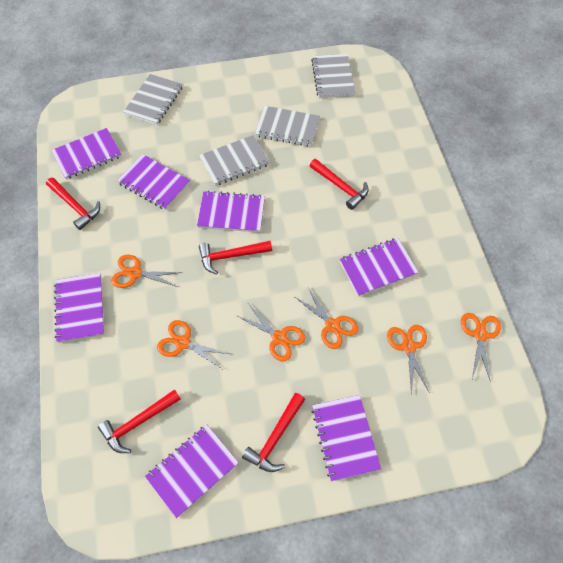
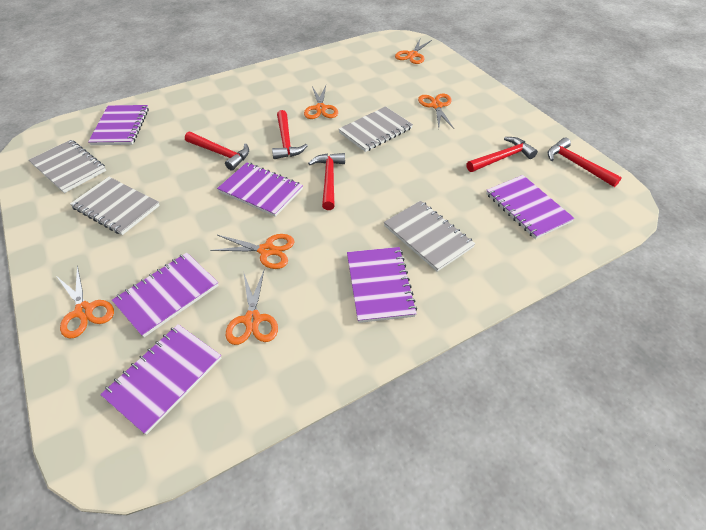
purple notebook: 7 -> 6

